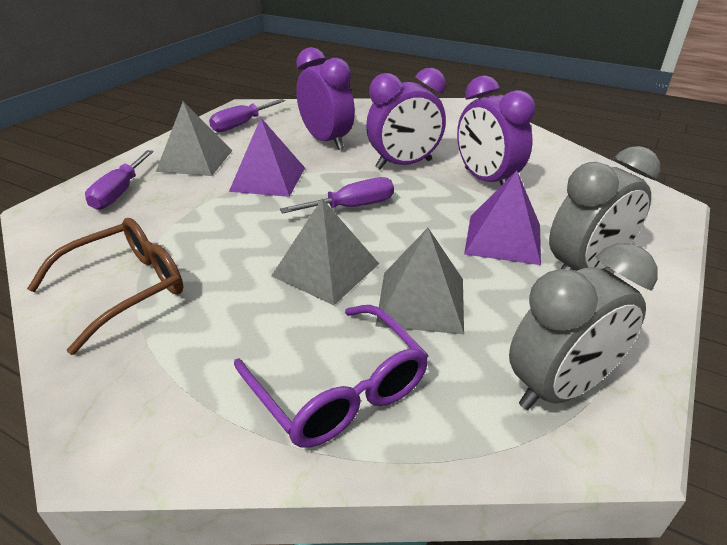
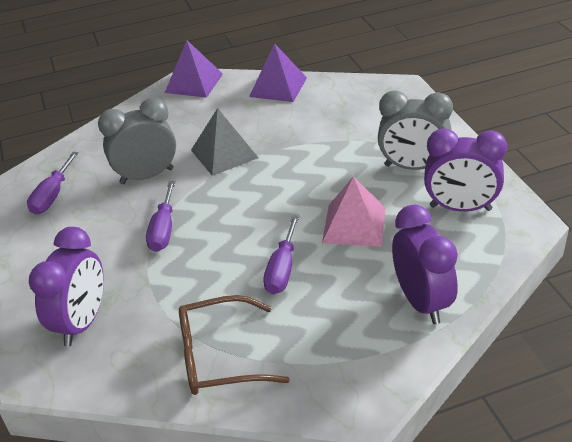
grey pyramid: 3 -> 1
pink pyramid: 0 -> 1
purple glasses: 1 -> 0

